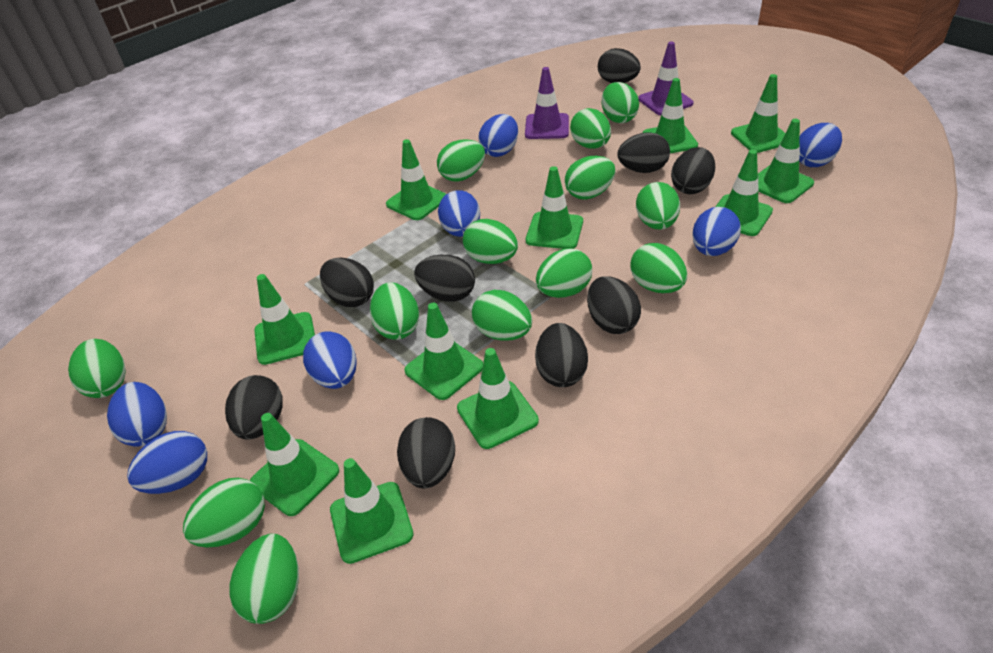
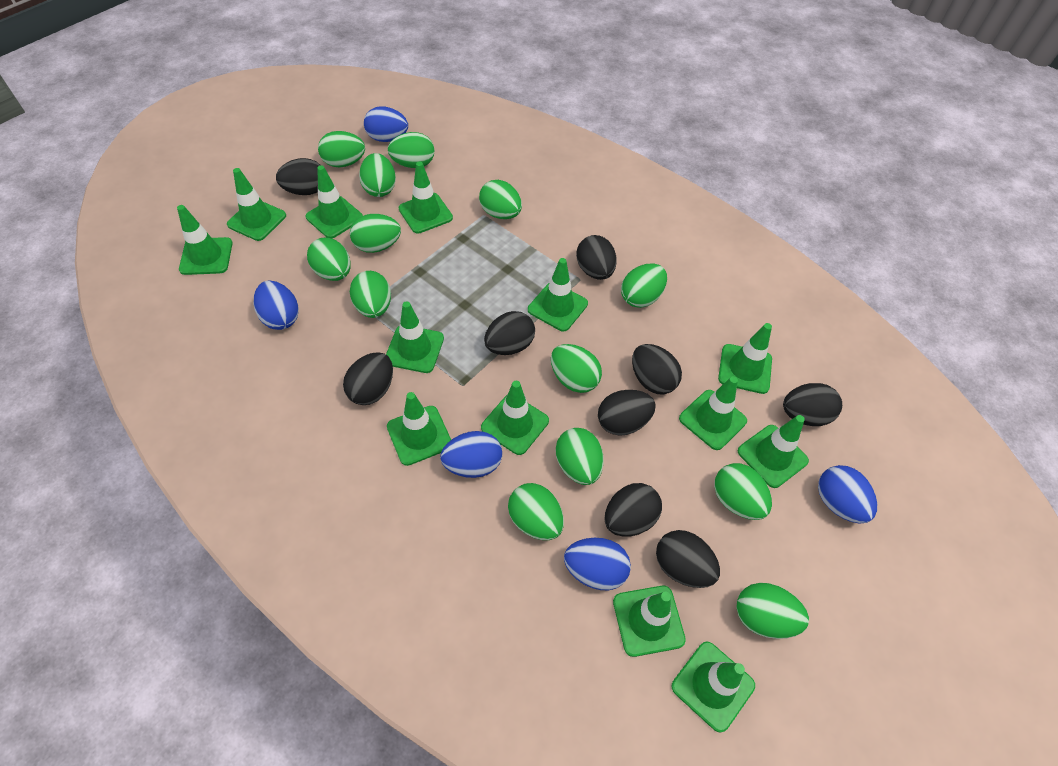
blue egg: 7 -> 5
green traffic cone: 11 -> 13
purple traffic cone: 2 -> 0

